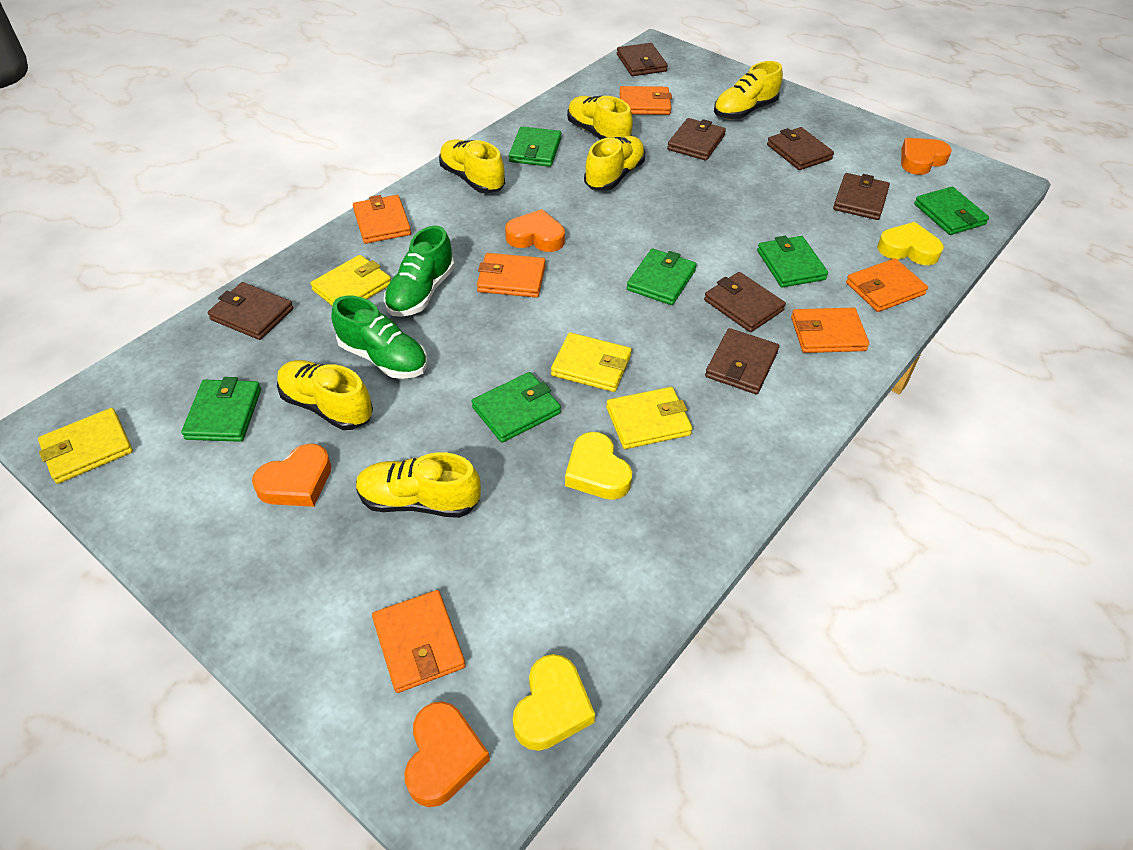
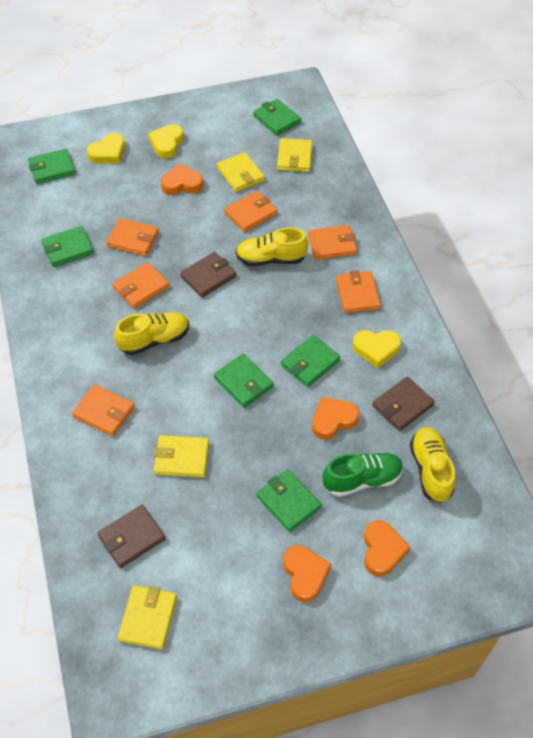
brown wallet: 7 -> 3
green shoe: 2 -> 1
yellow shoe: 6 -> 3

